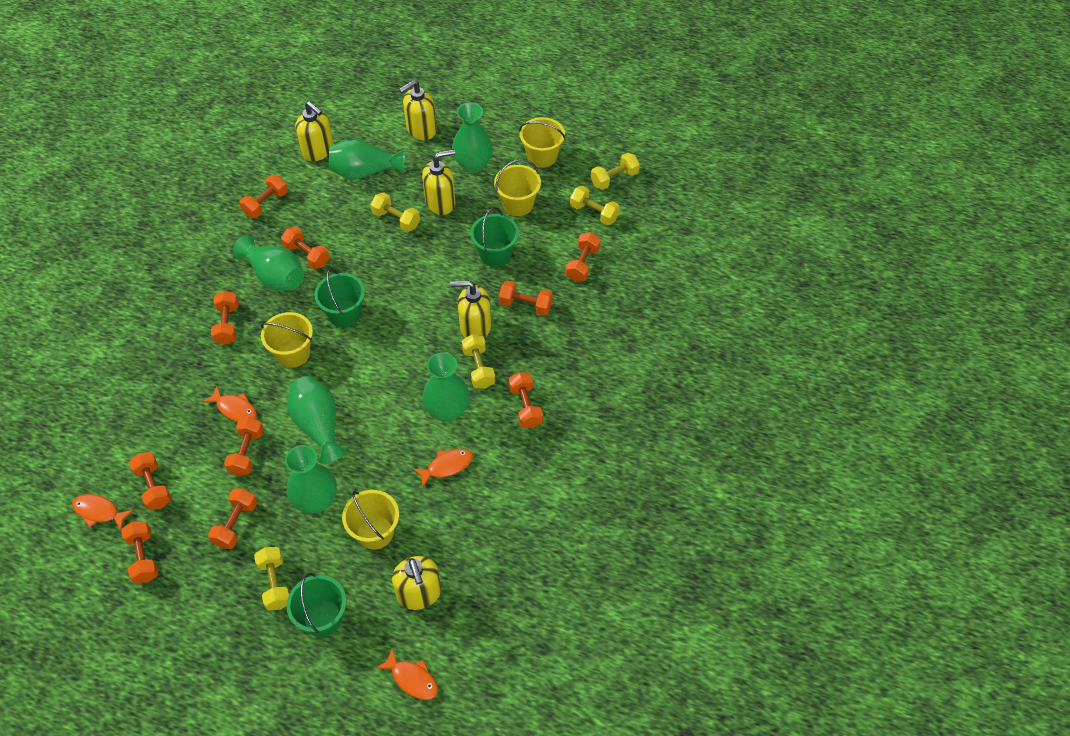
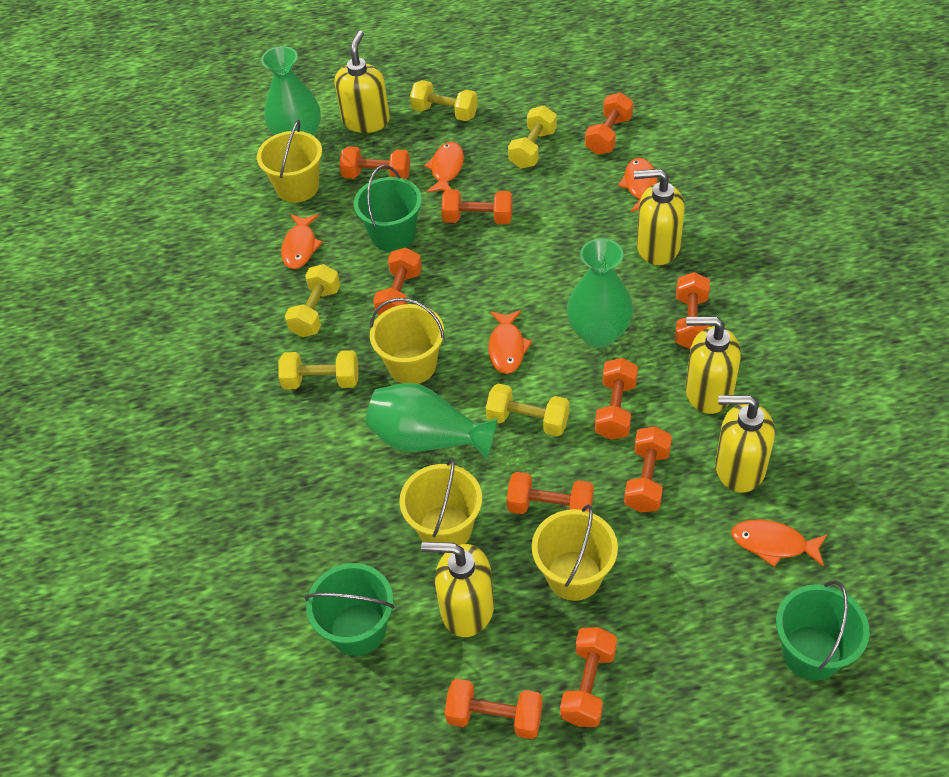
green vase: 6 -> 3
orange fish: 4 -> 5

